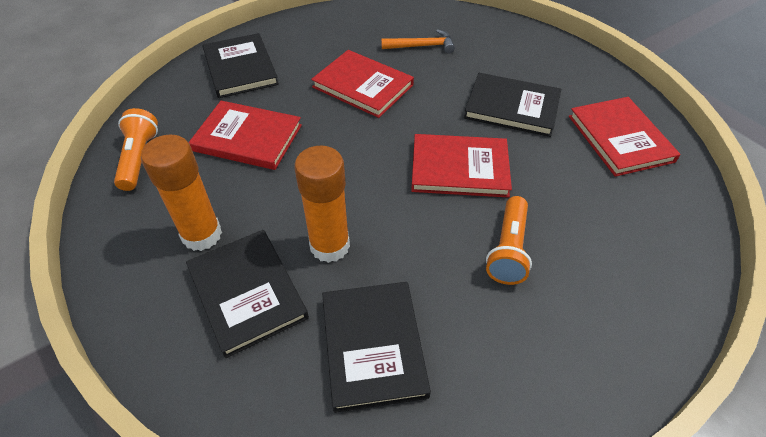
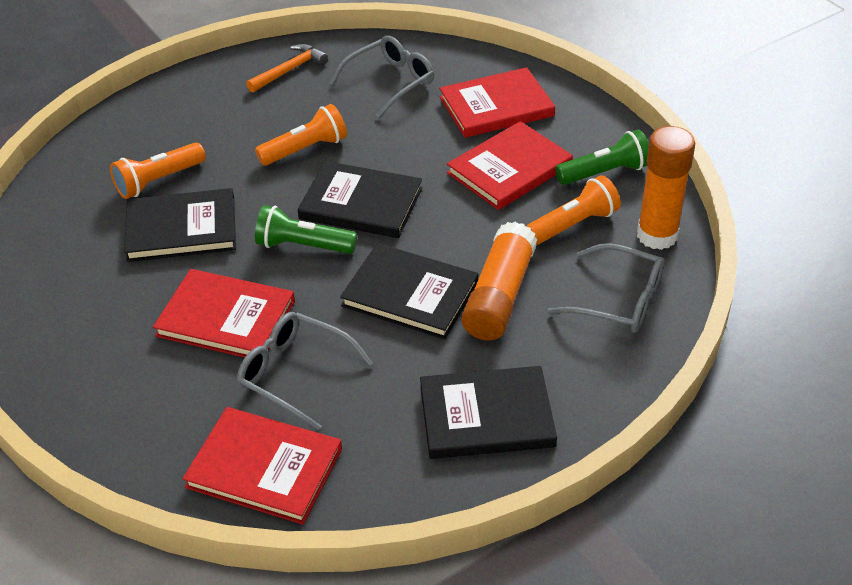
green flashlight: 0 -> 2
grey glasses: 0 -> 3
orange flashlight: 2 -> 3

